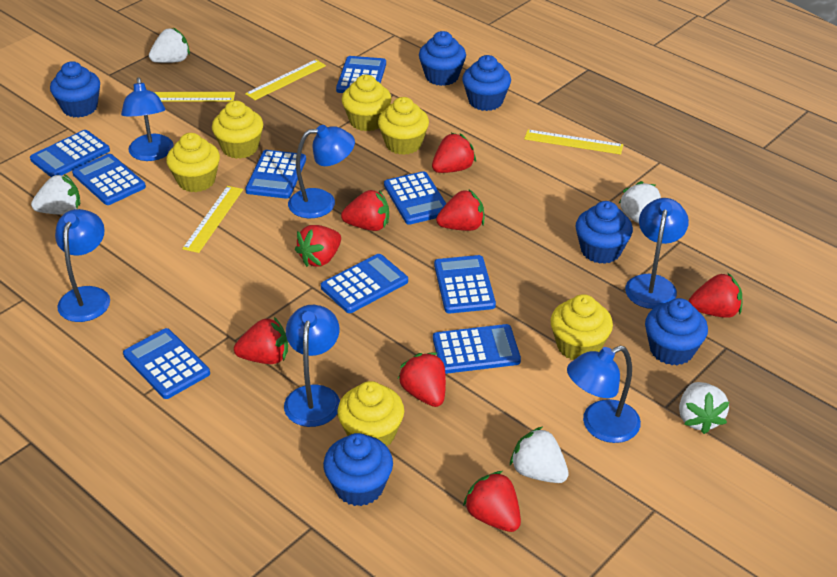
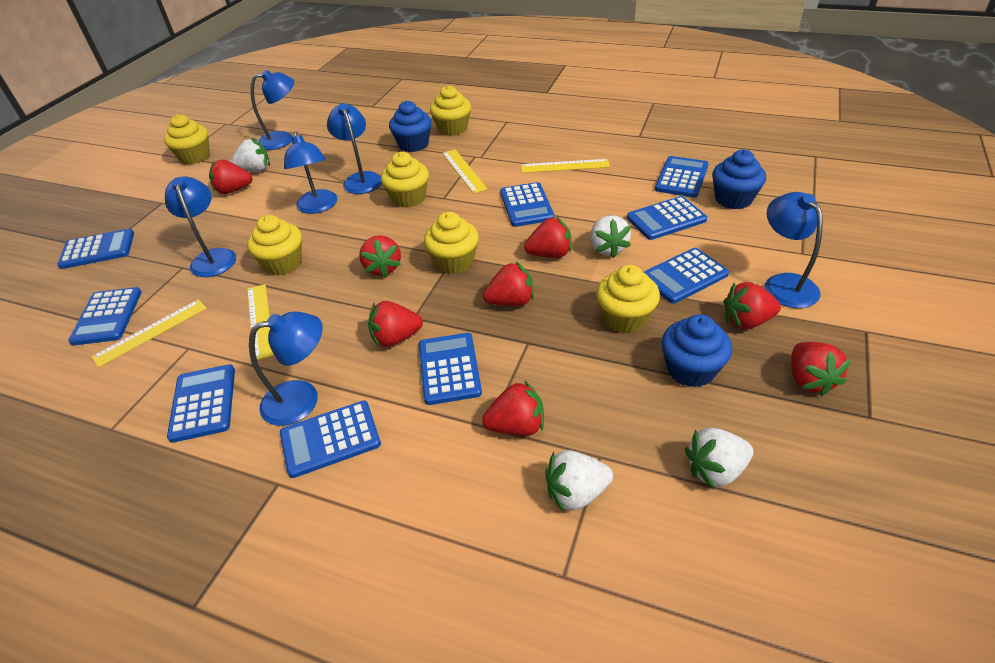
blue cupcake: 6 -> 3
white strawberry: 5 -> 4

